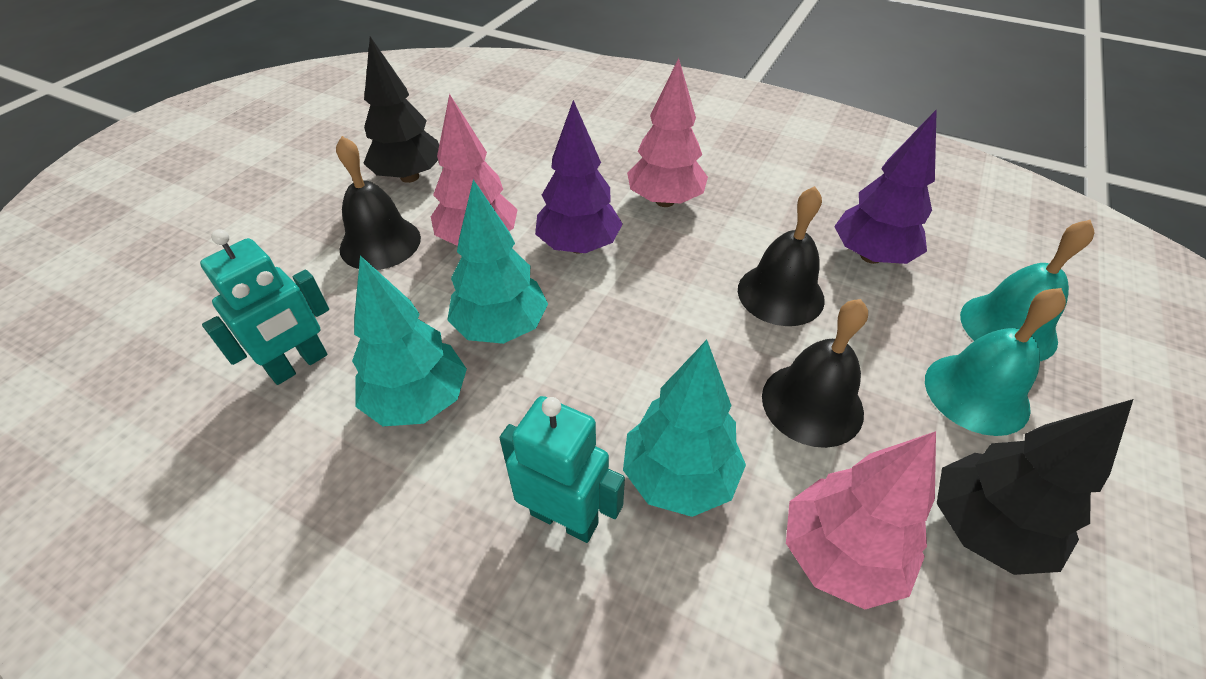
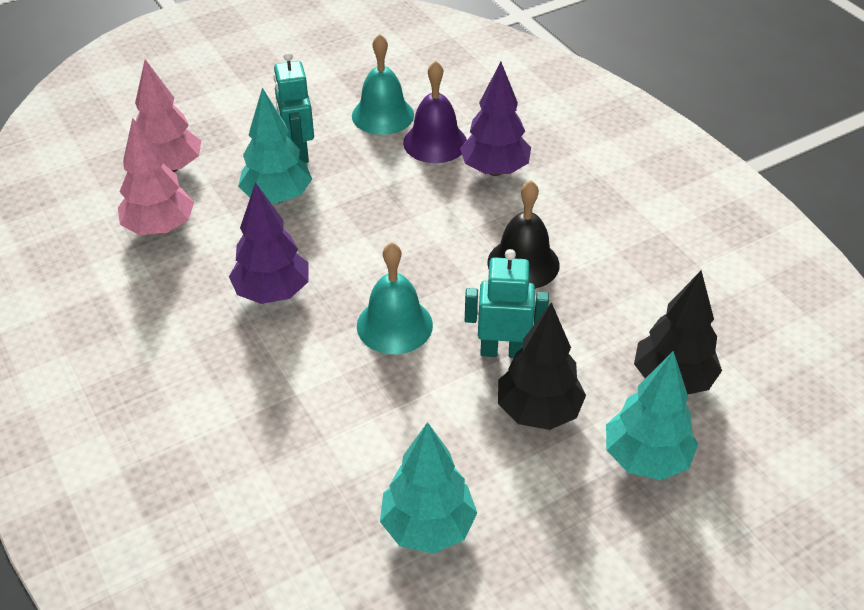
black bell: 3 -> 1
pink tree: 3 -> 2
purple bell: 0 -> 1

